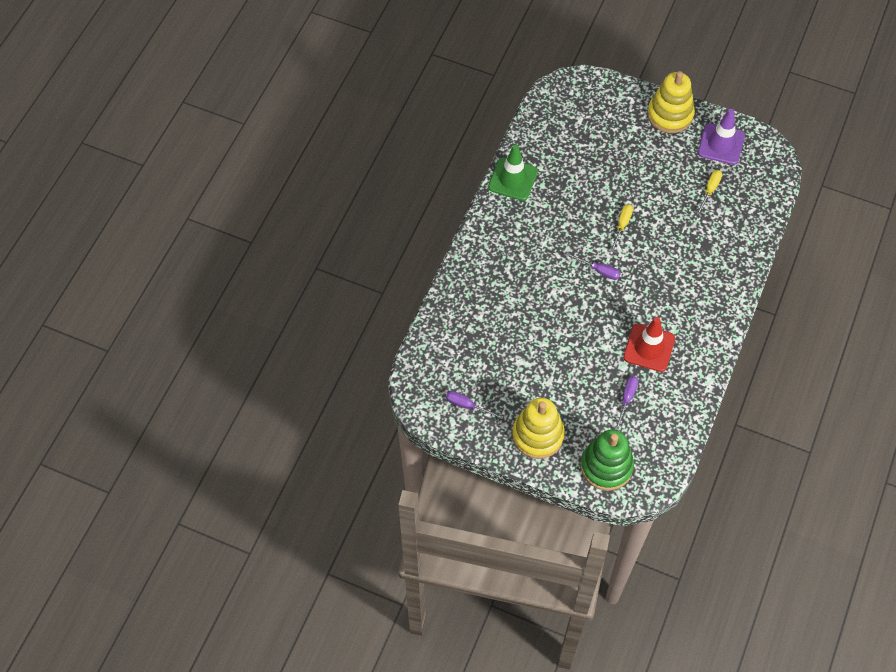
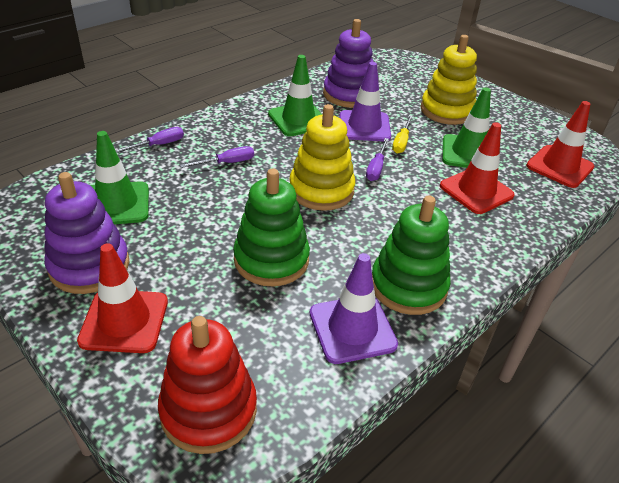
green stacking toy: 1 -> 2
green traffic cone: 1 -> 3
purple stacking toy: 0 -> 2
purple traffic cone: 1 -> 2
red stacking toy: 0 -> 1
red traffic cone: 1 -> 3
yellow screwdriver: 2 -> 1

